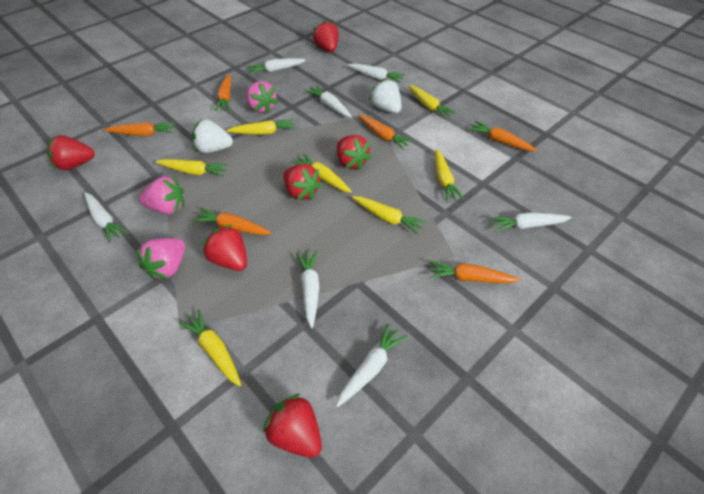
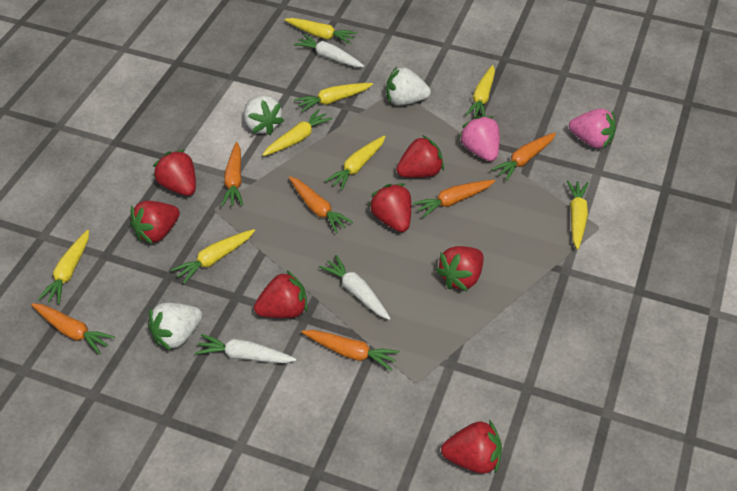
pink strawberry: 3 -> 2
red strawberry: 6 -> 7
white carrot: 7 -> 3
white strawberry: 2 -> 3
yellow carrot: 7 -> 8

